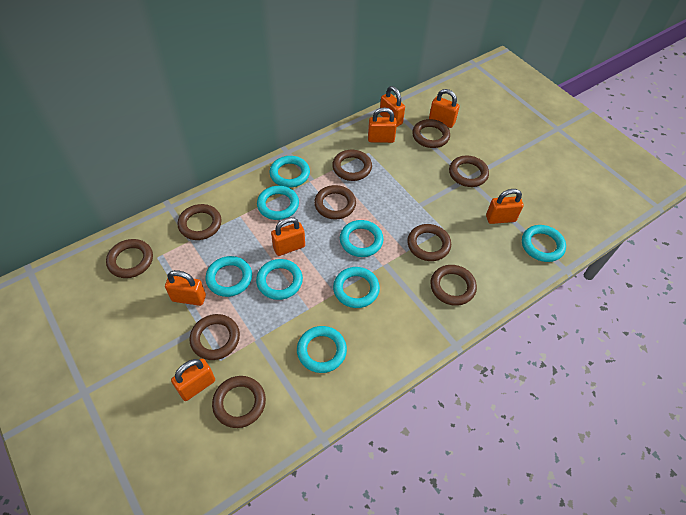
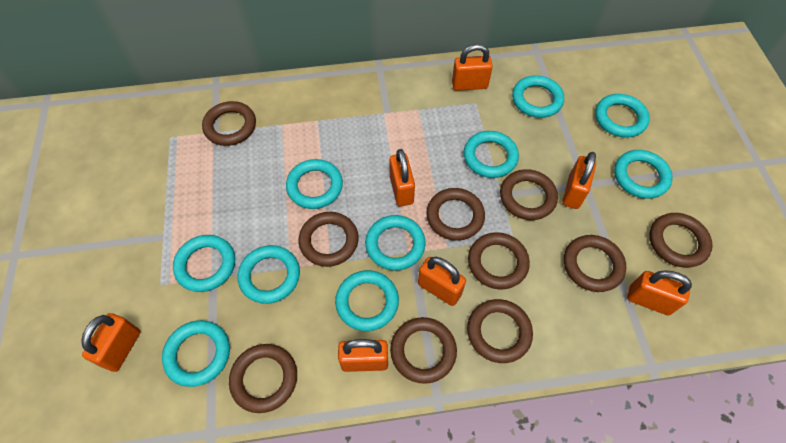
turquoise ring: 8 -> 10

